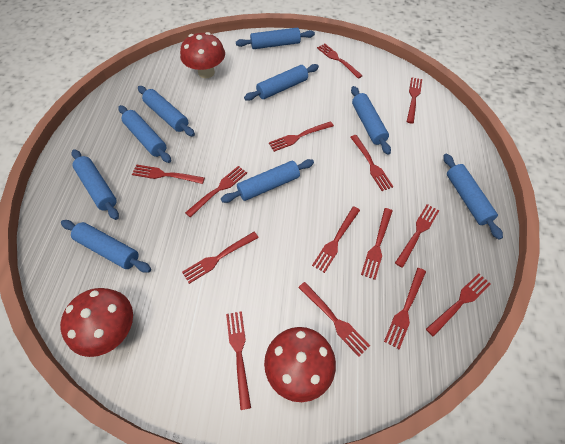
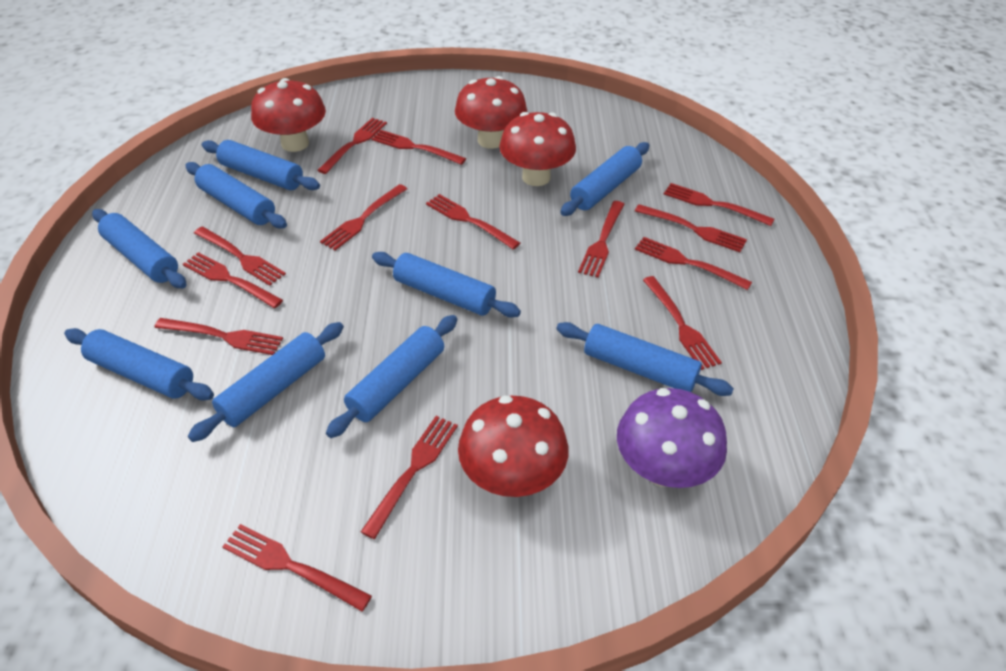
purple mushroom: 0 -> 1
red mushroom: 3 -> 4

